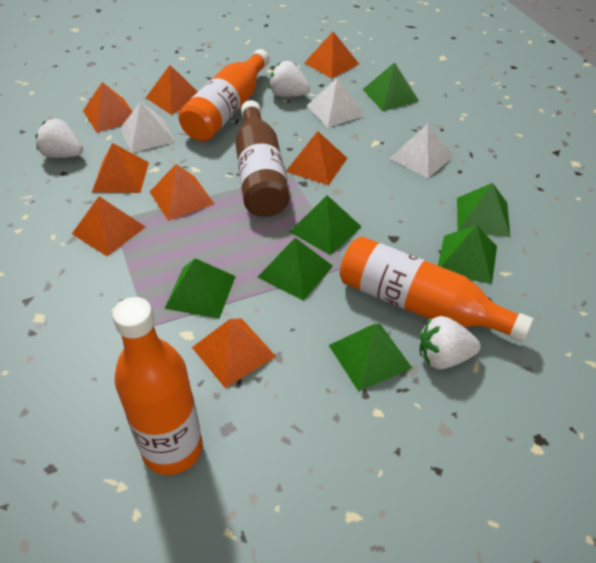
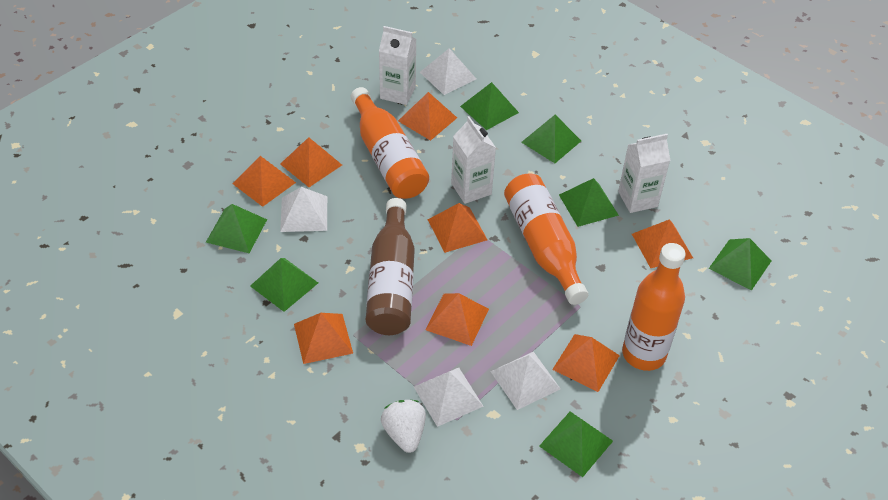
white carton: 0 -> 3
white pyramid: 3 -> 4
white strawberry: 3 -> 1

